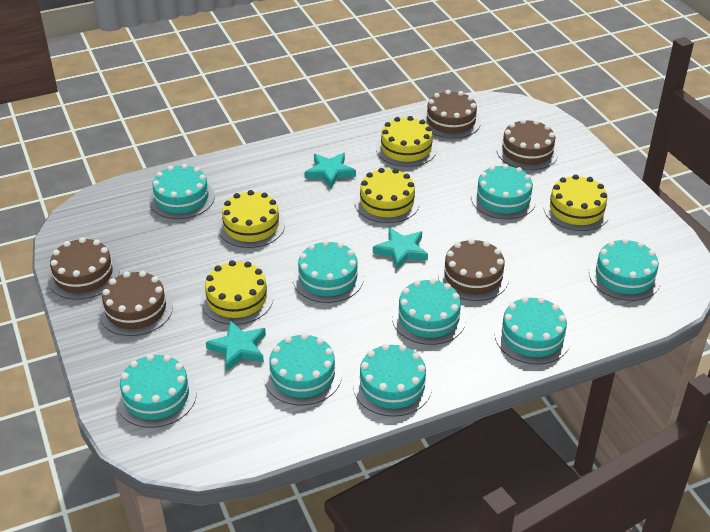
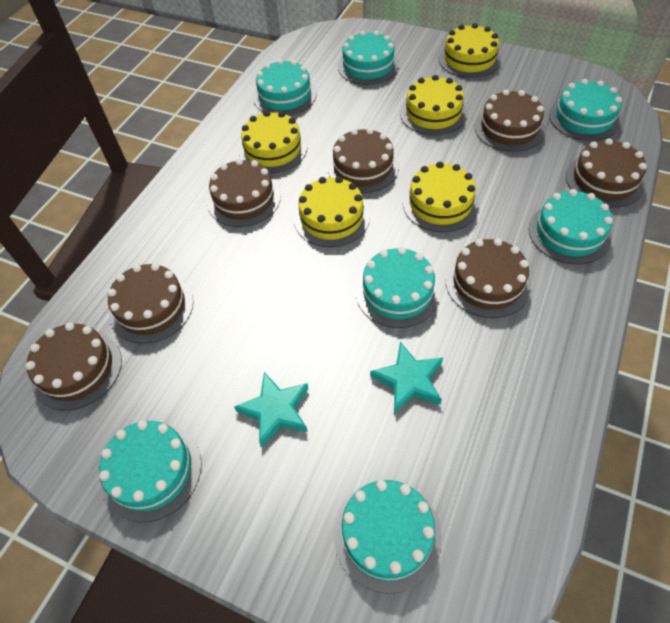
brown cake: 5 -> 7
turquoise cake: 9 -> 7
turquoise star: 3 -> 2

